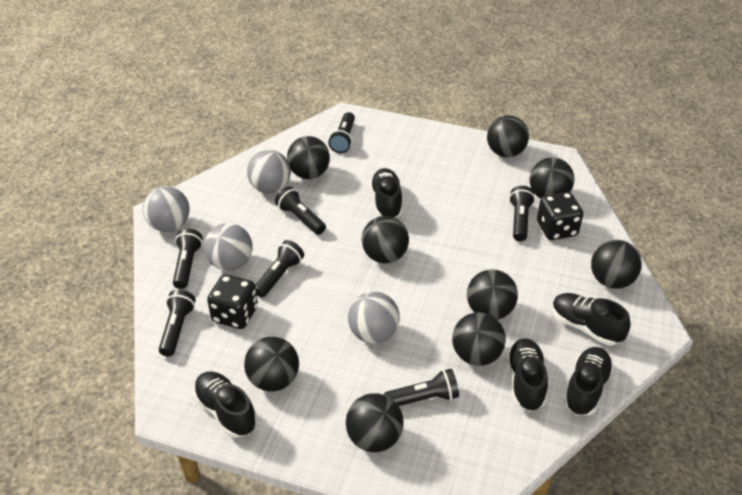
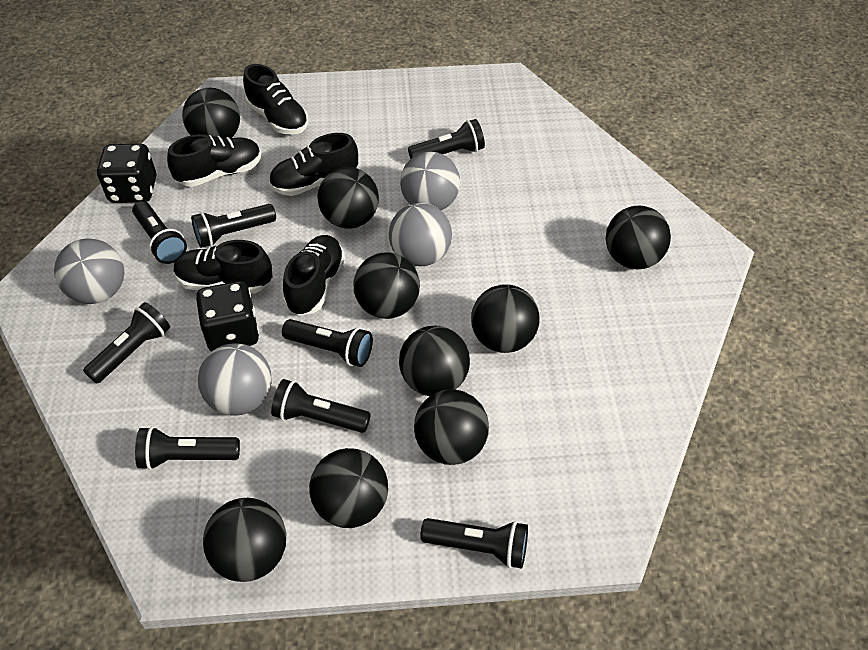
black flashlight: 7 -> 8

